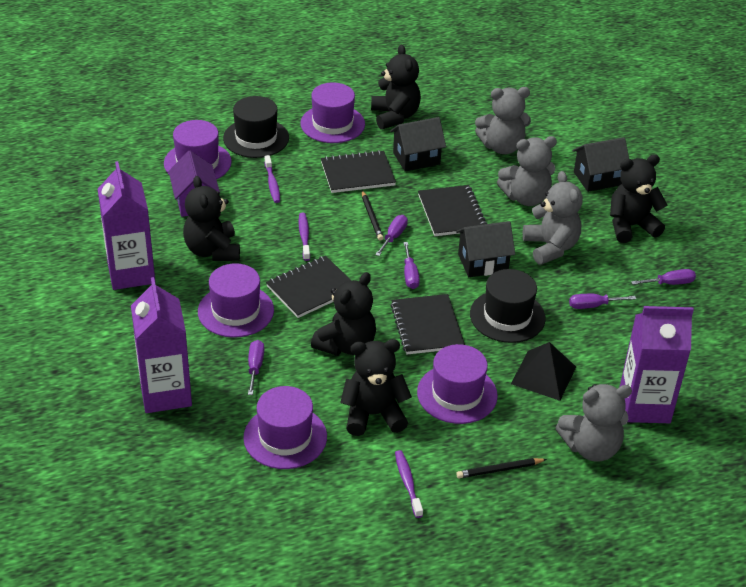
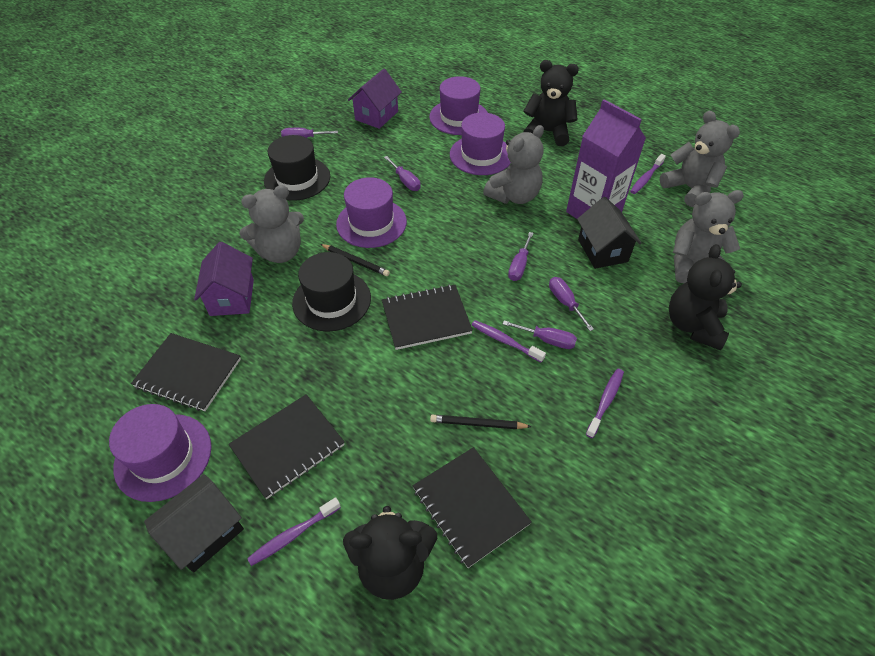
black house: 3 -> 2
black pyramid: 1 -> 0
black teddy bear: 5 -> 3
purple carton: 3 -> 1
purple hat: 5 -> 4
purple house: 1 -> 2
purple toothbrush: 3 -> 4

